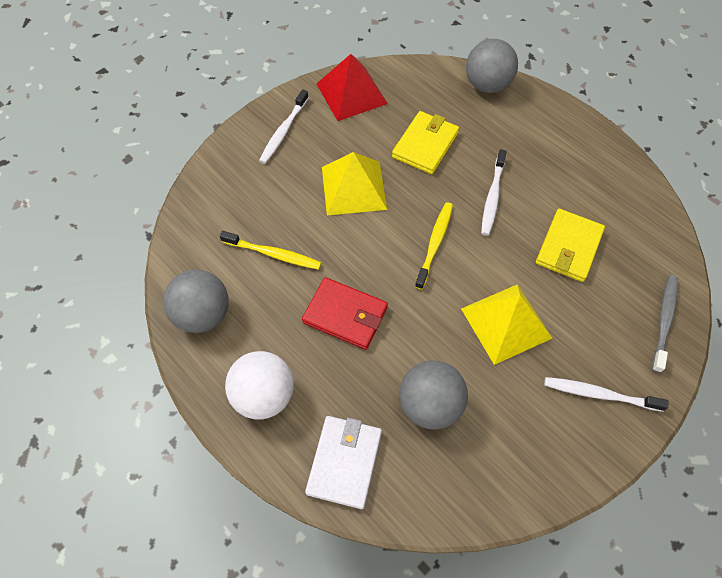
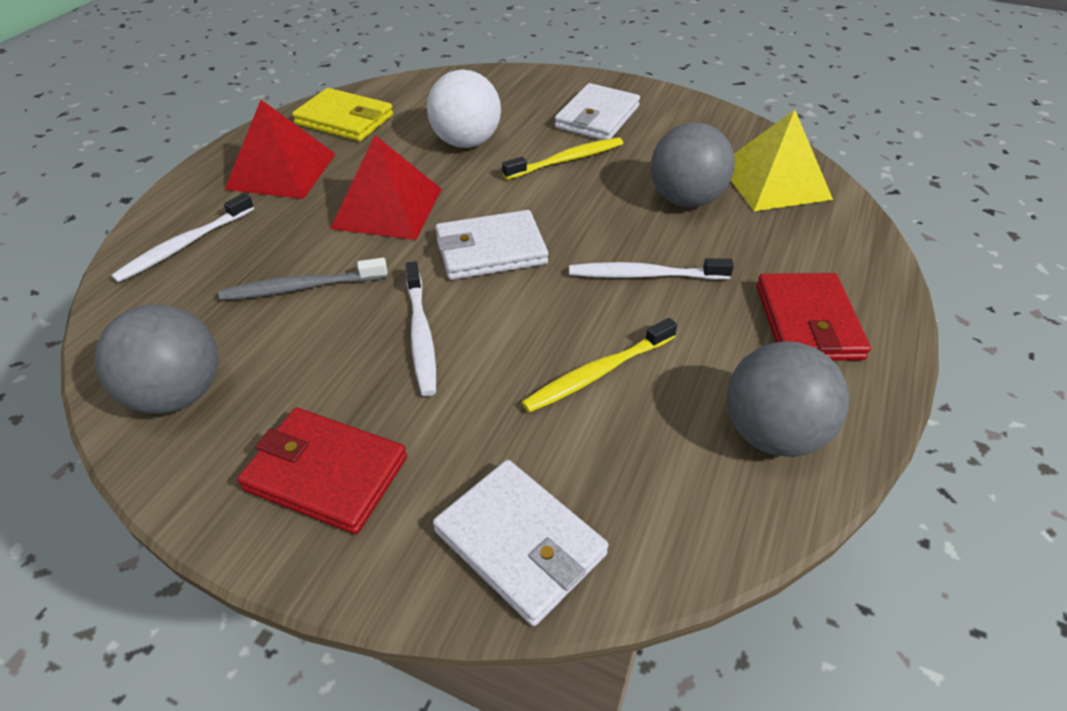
red pyramid: 1 -> 2
red wallet: 1 -> 2
white wallet: 1 -> 3
yellow pyramid: 2 -> 1
yellow wallet: 2 -> 1

